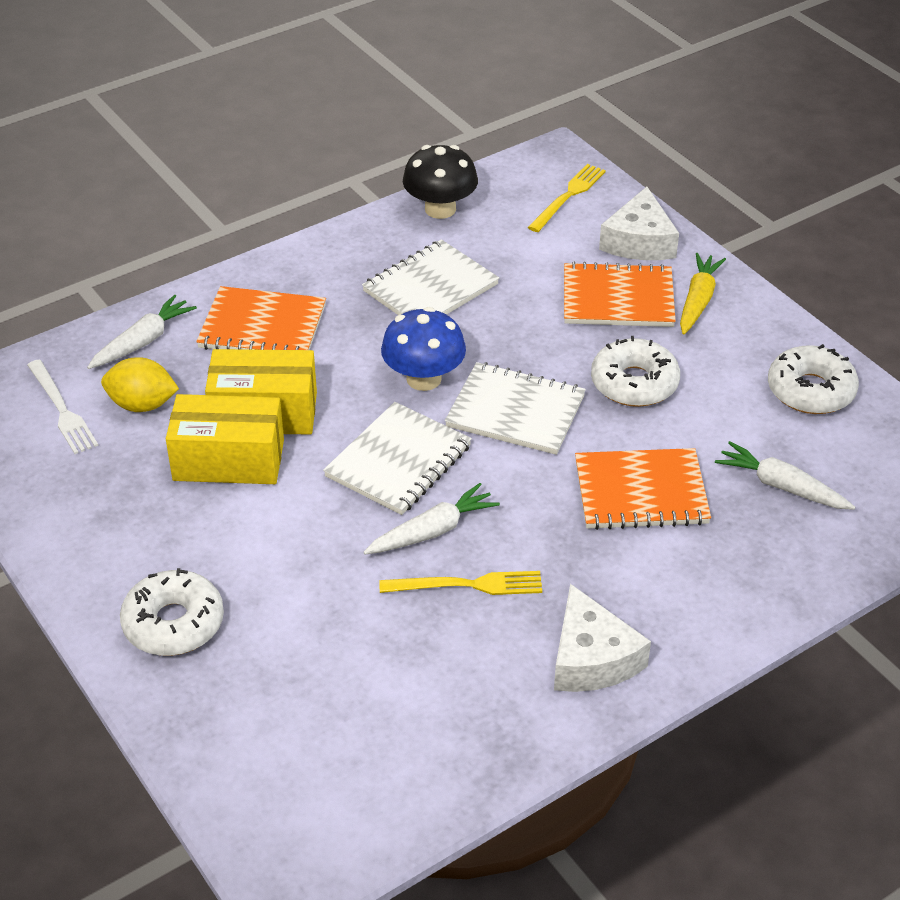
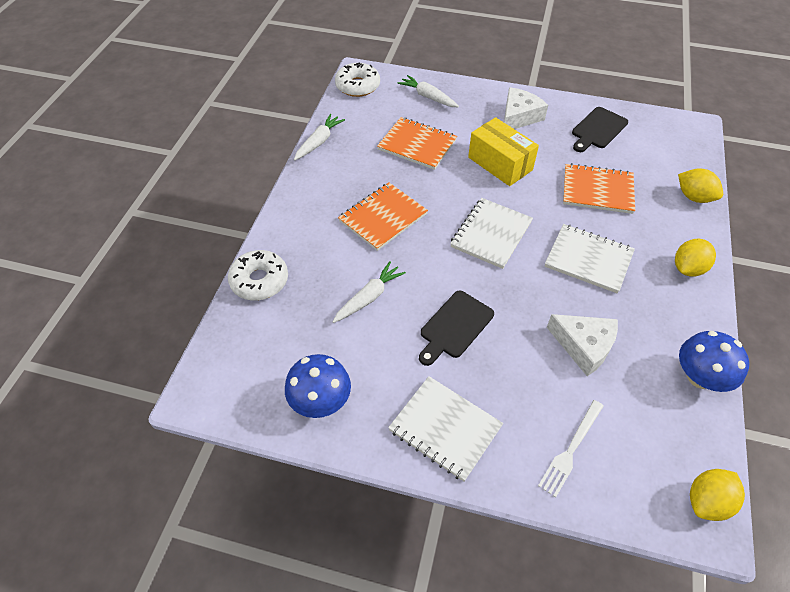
black cutting board: 0 -> 2
black mushroom: 1 -> 0
blue mushroom: 1 -> 2
white donut: 3 -> 2
yellow box: 2 -> 1
yellow carrot: 1 -> 0
yellow fork: 2 -> 0
yellow lemon: 1 -> 3

